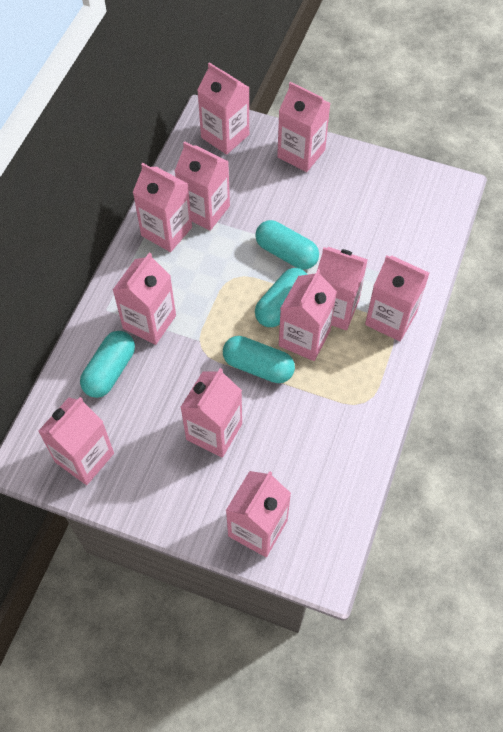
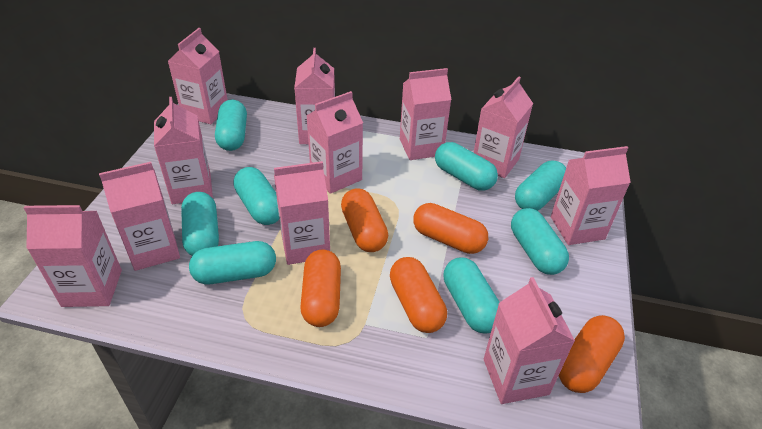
orange capsule: 0 -> 5
turquoise capsule: 4 -> 8

